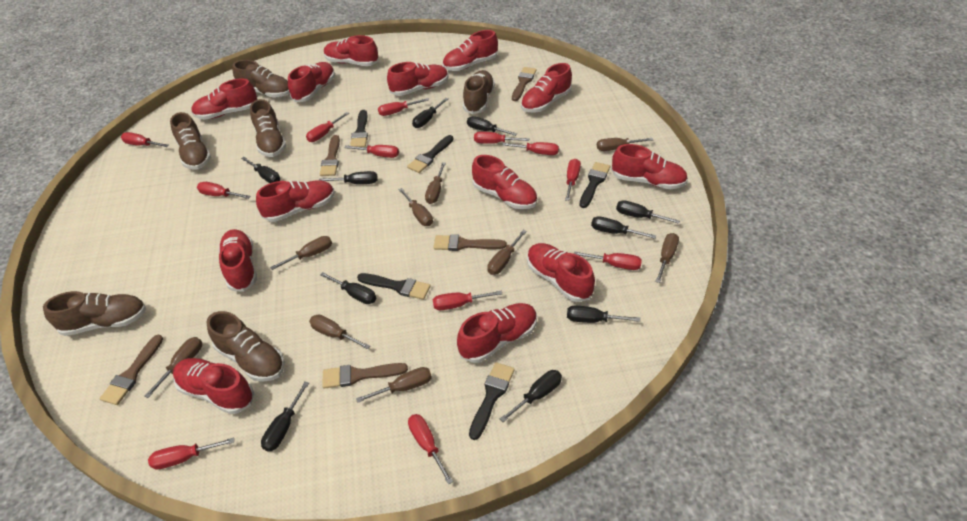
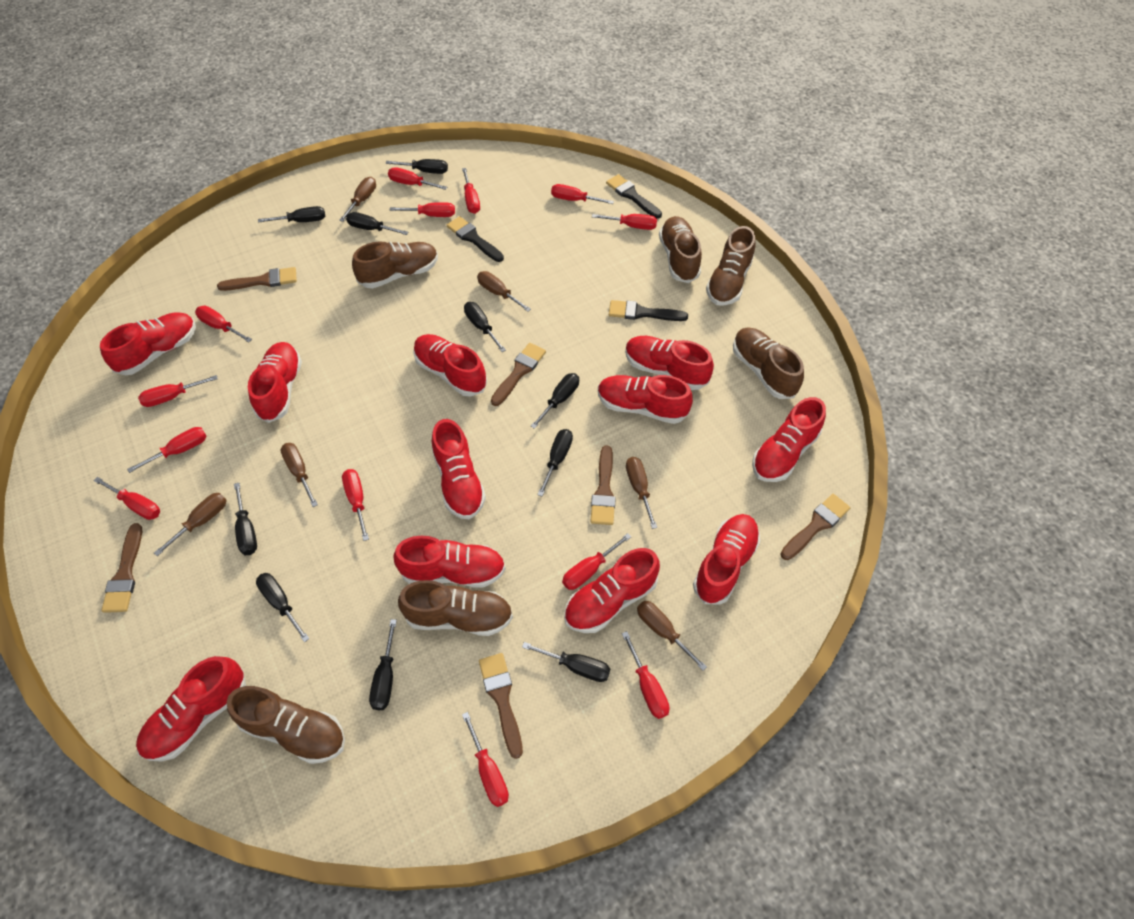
black brush: 5 -> 3
brown brush: 5 -> 6
brown screwdriver: 9 -> 6
red screwdriver: 12 -> 13
red shoe: 13 -> 11

